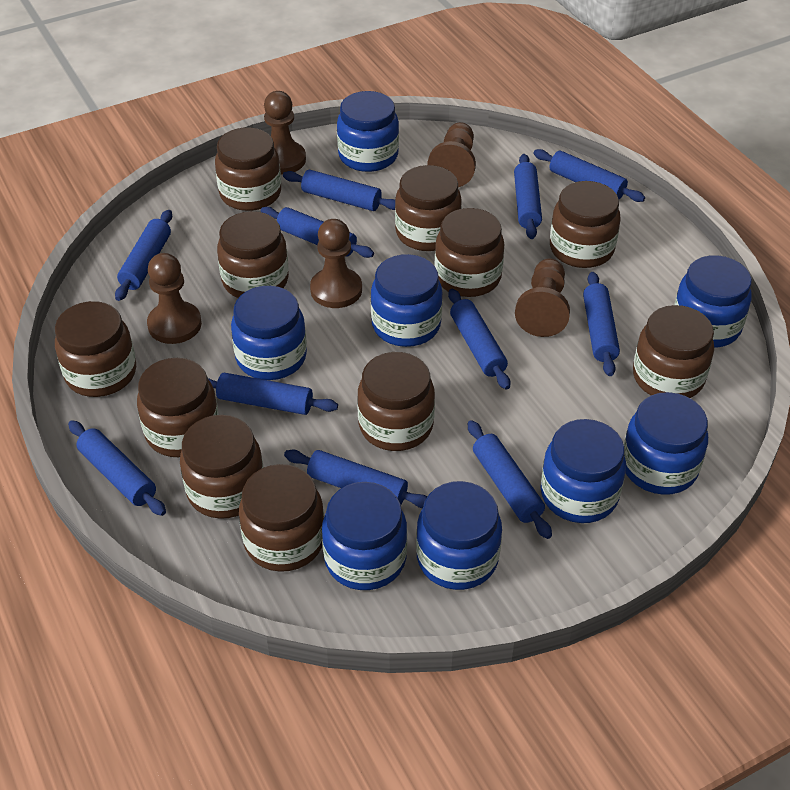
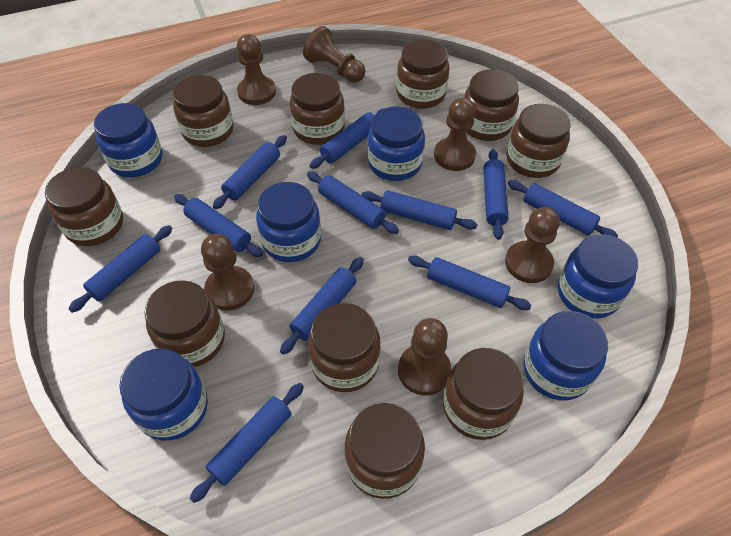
blue jar: 8 -> 6
brown jar: 11 -> 10
brown pawn: 5 -> 6

